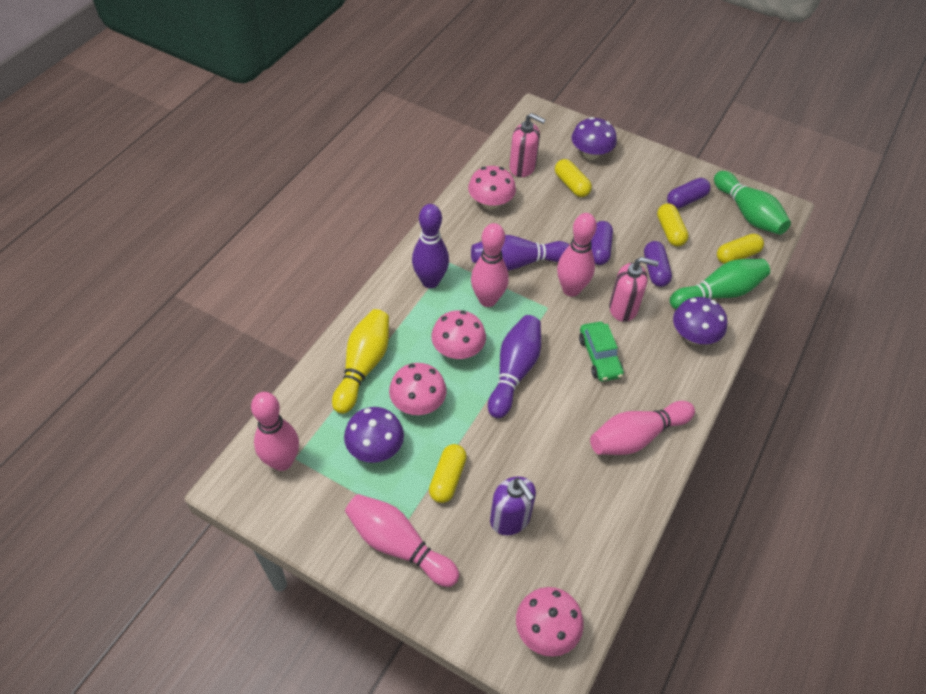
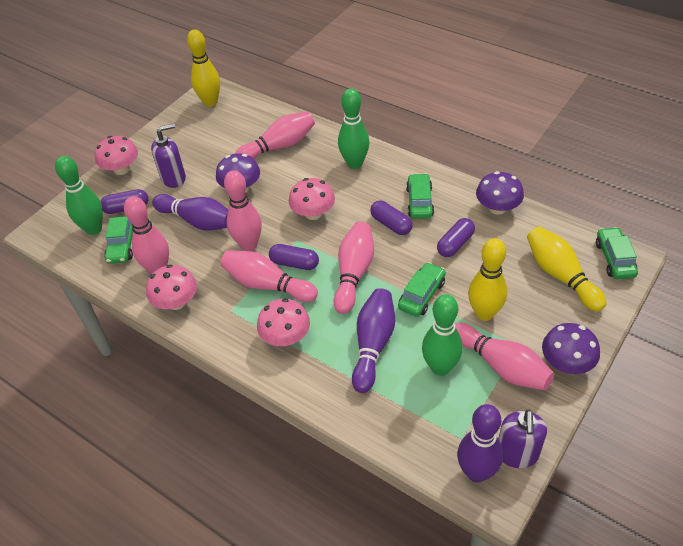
green bowling pin: 2 -> 3
green car: 1 -> 4
pink bowling pin: 5 -> 6
pink soap dispenser: 2 -> 0
purple capsule: 3 -> 4
purple soap dispenser: 1 -> 2
yellow bowling pin: 1 -> 3
yellow capsule: 4 -> 0

